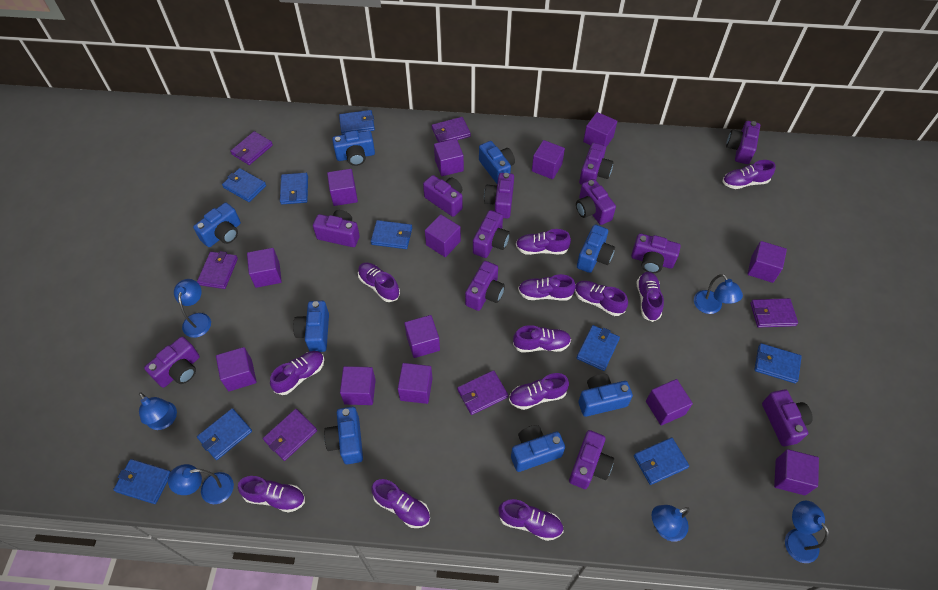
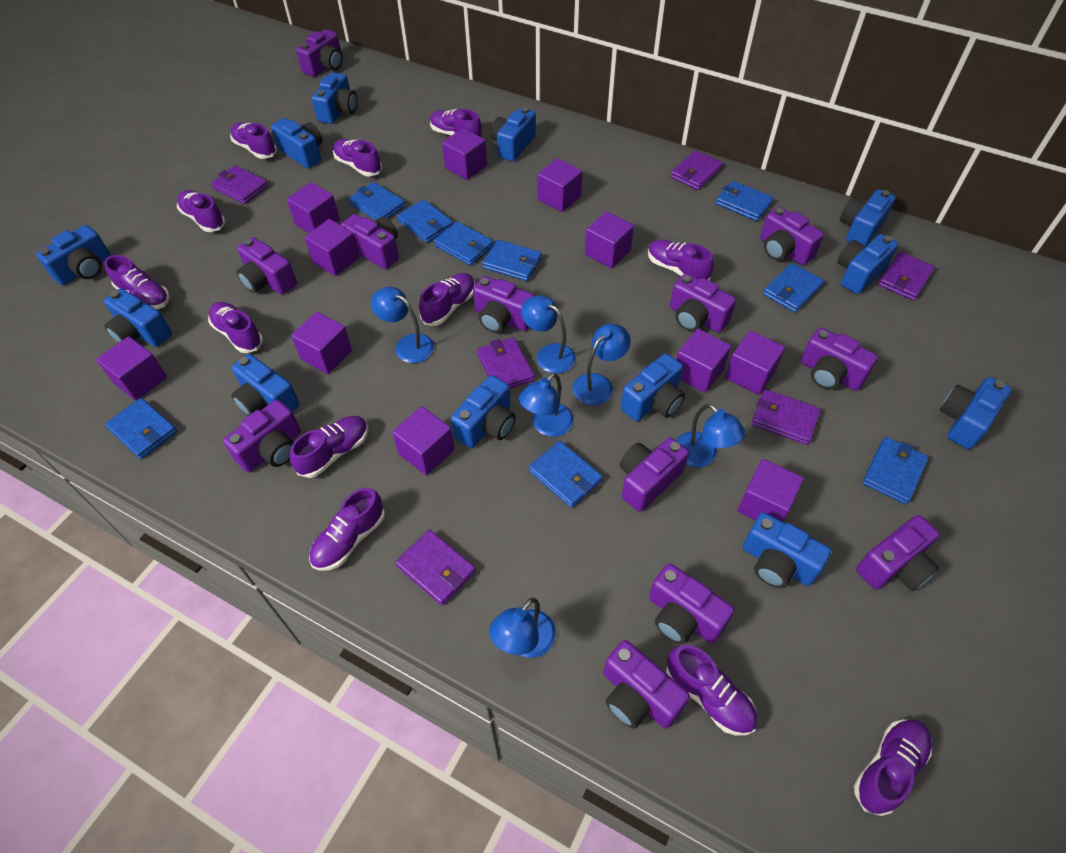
blue camera: 8 -> 12
purple cube: 13 -> 11

